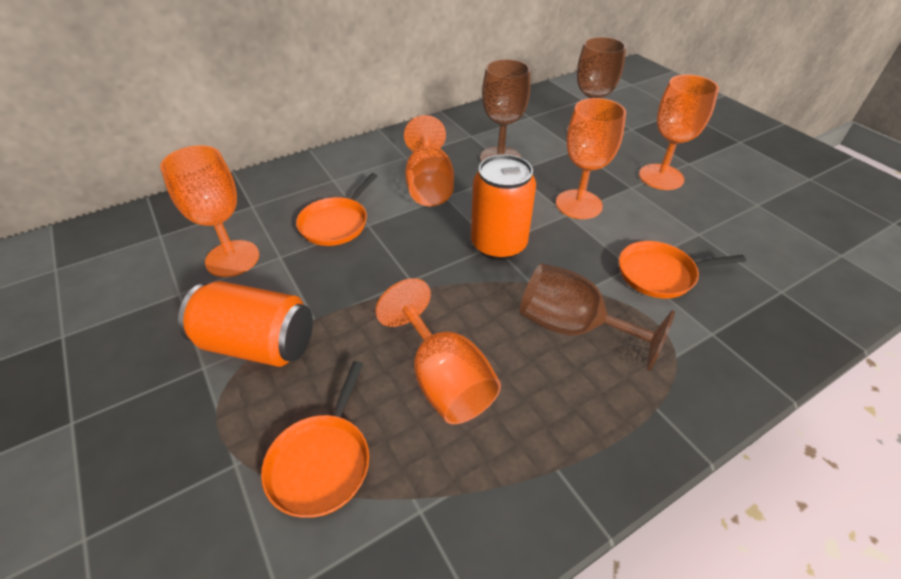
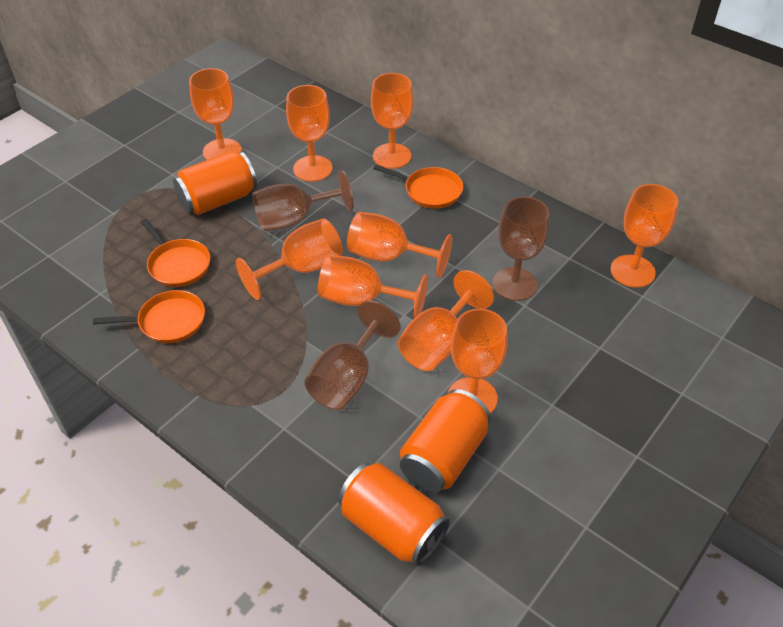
orange can: 2 -> 3
orange goblet: 5 -> 9

